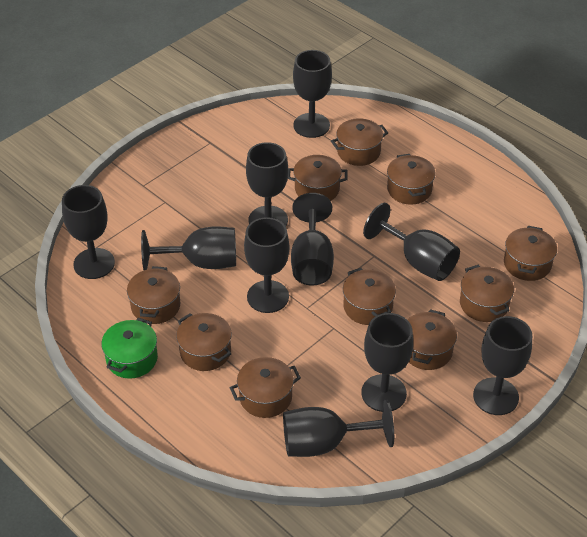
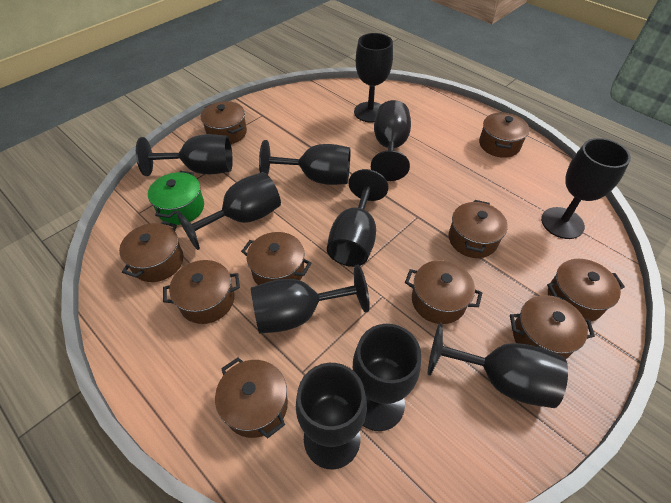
black goblet: 10 -> 11

